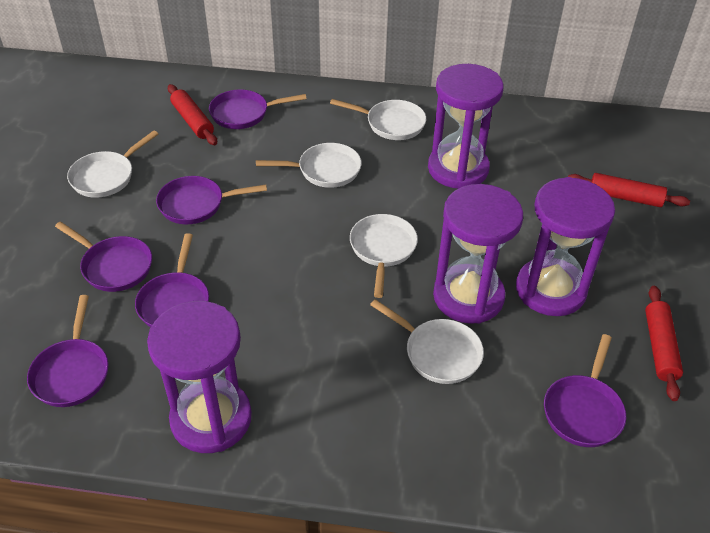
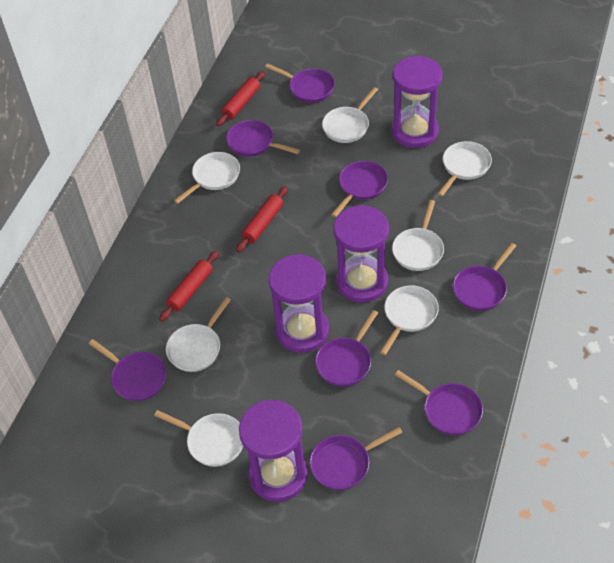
purple pan: 6 -> 8
white pan: 5 -> 7

